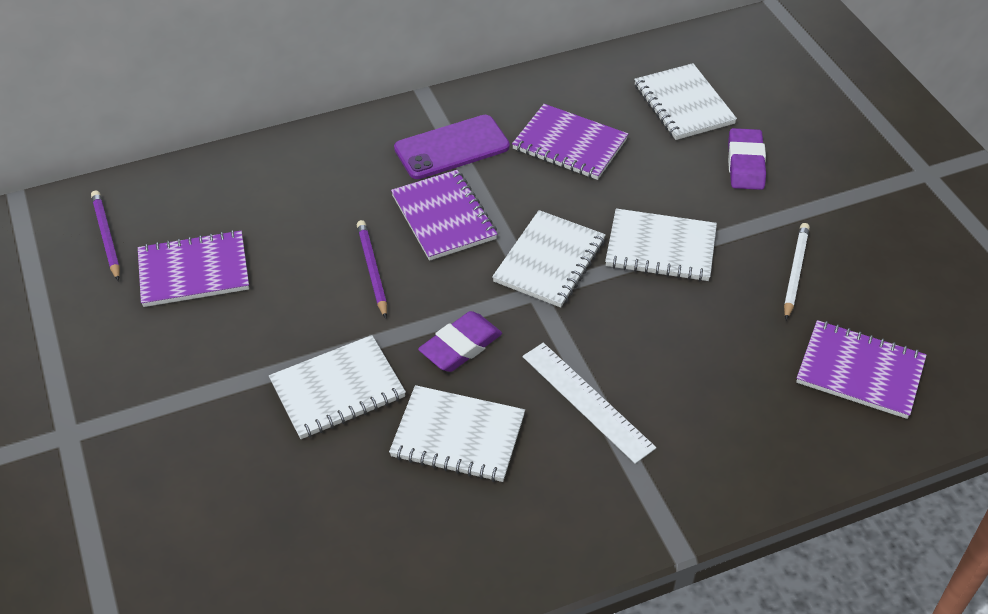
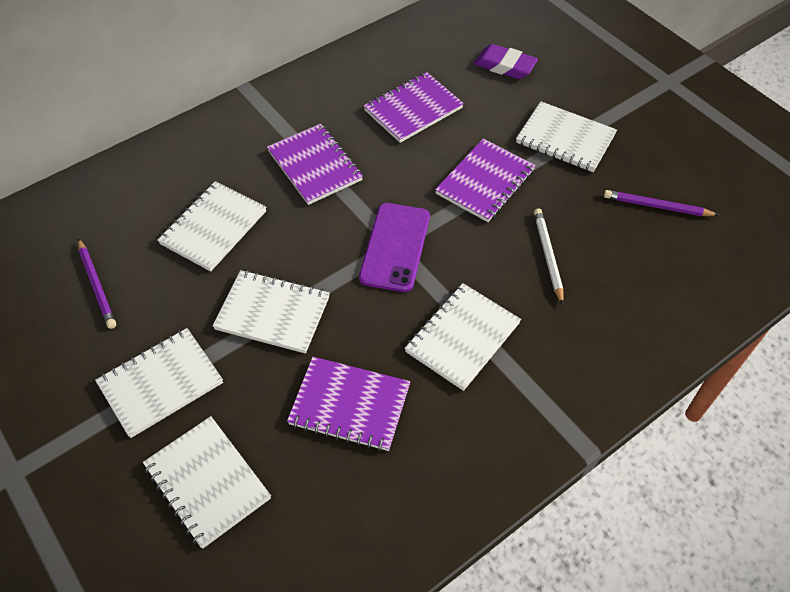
purple eraser: 2 -> 1
white notebook: 5 -> 6
white ruler: 1 -> 0

